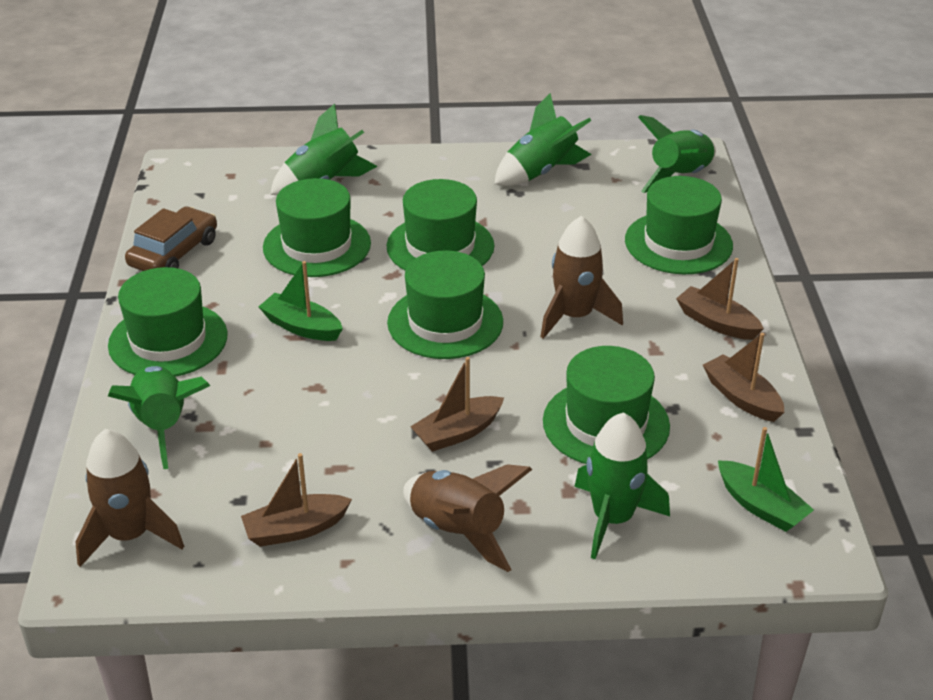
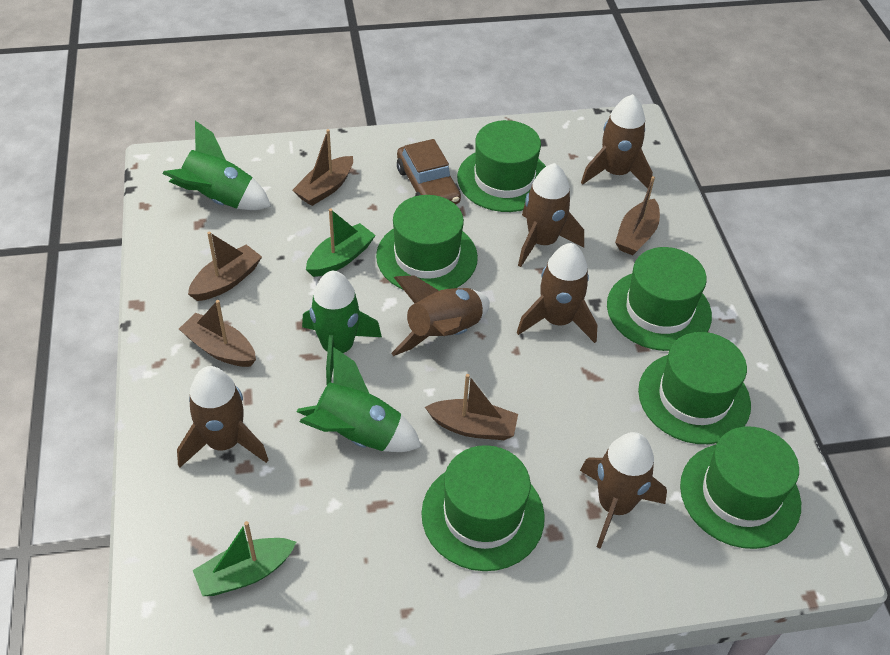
brown boat: 4 -> 5
brown rocket: 3 -> 6
green rocket: 5 -> 3

